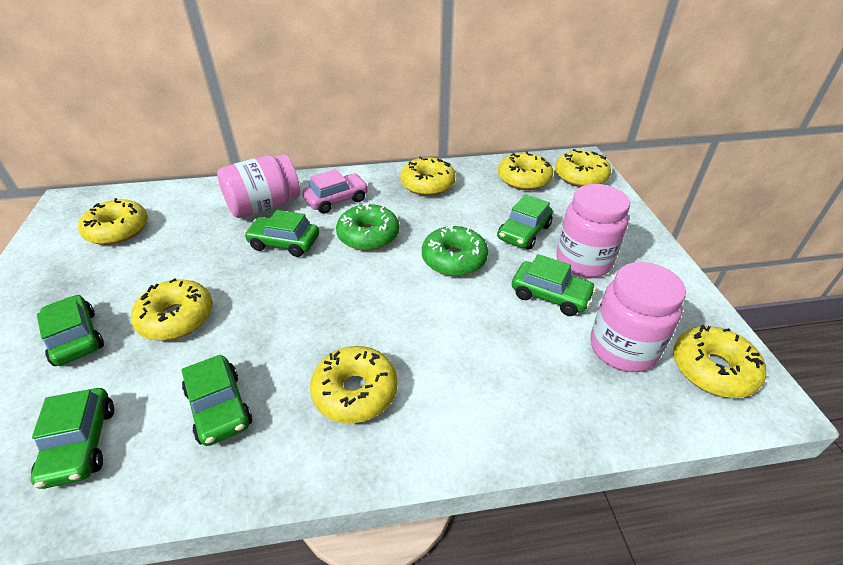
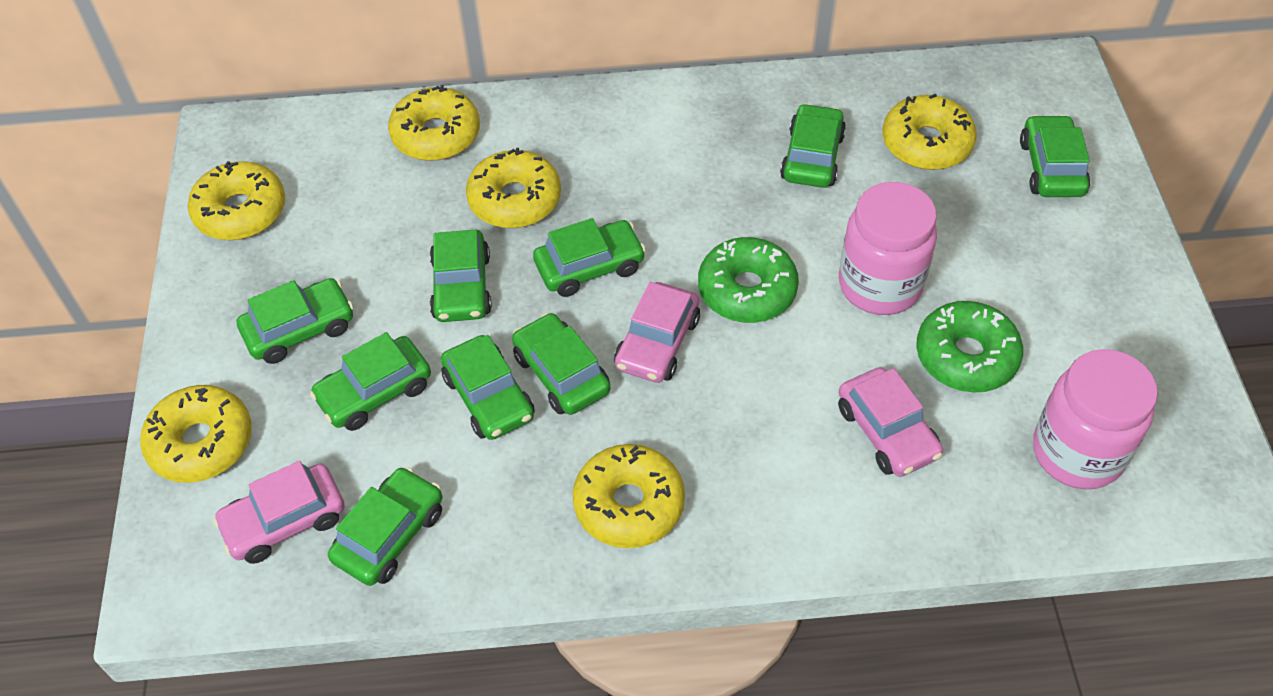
green car: 6 -> 9
pink car: 1 -> 3
pink jar: 3 -> 2
yellow donut: 7 -> 6

